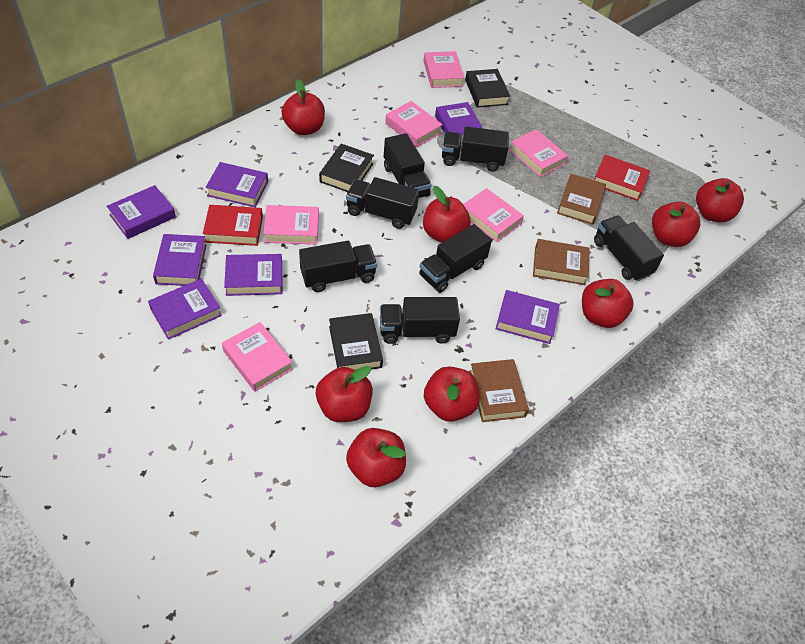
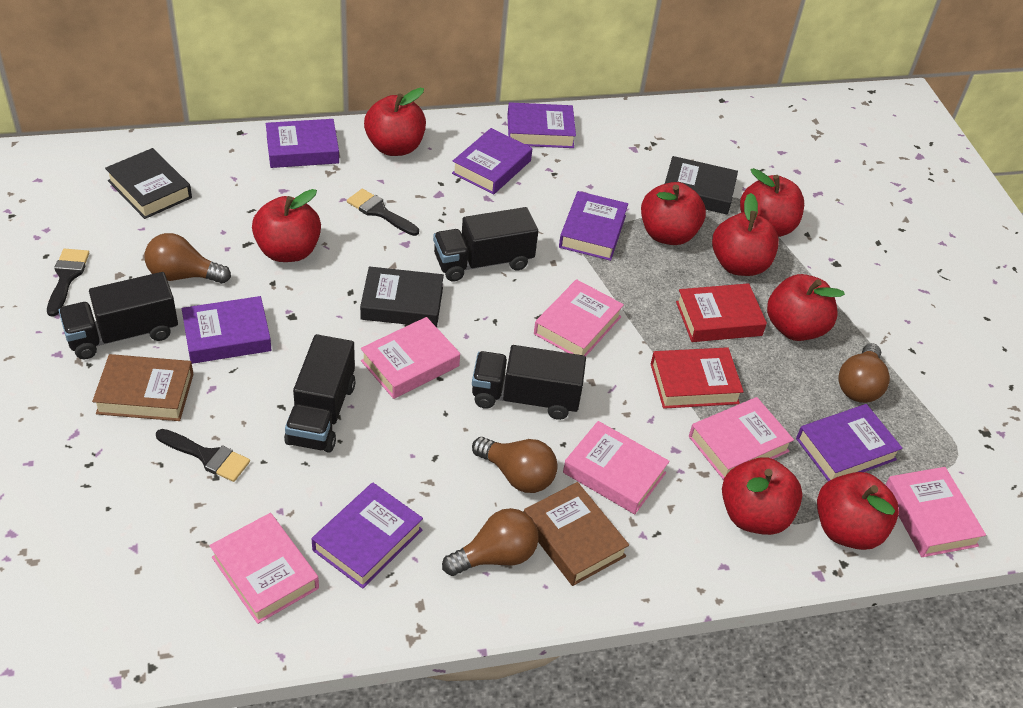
black brush: 0 -> 3
black truck: 7 -> 4
brown book: 3 -> 2
brown light bulb: 0 -> 4

